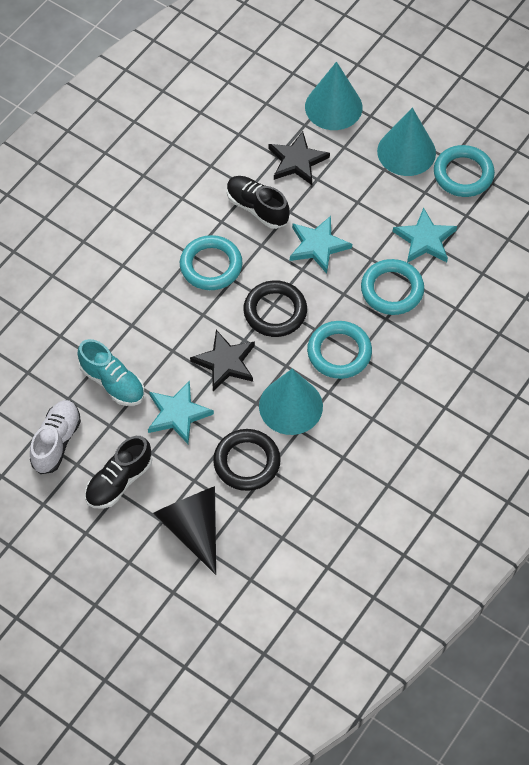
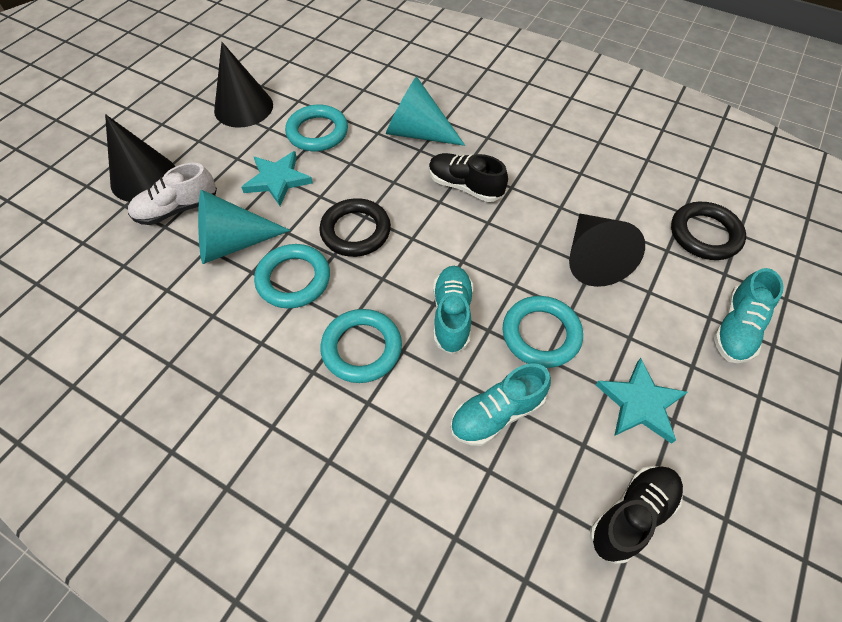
black cone: 1 -> 3
black star: 2 -> 0
turquoise cone: 3 -> 2
turquoise shoe: 1 -> 3
turquoise star: 3 -> 2

